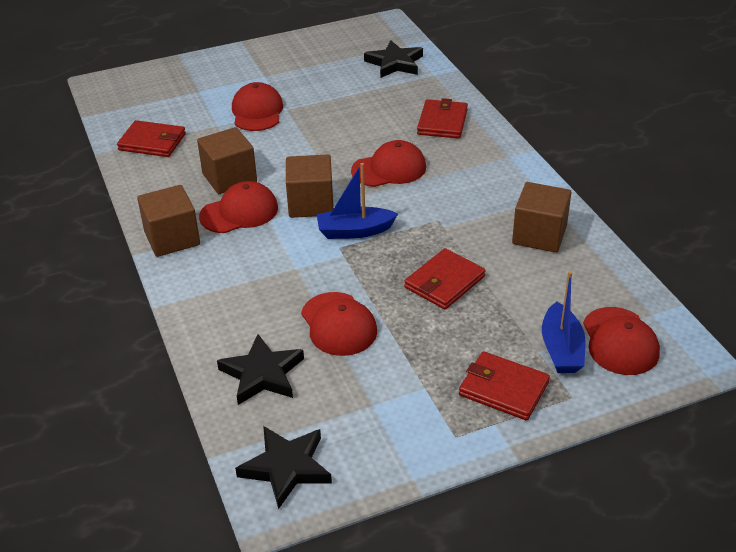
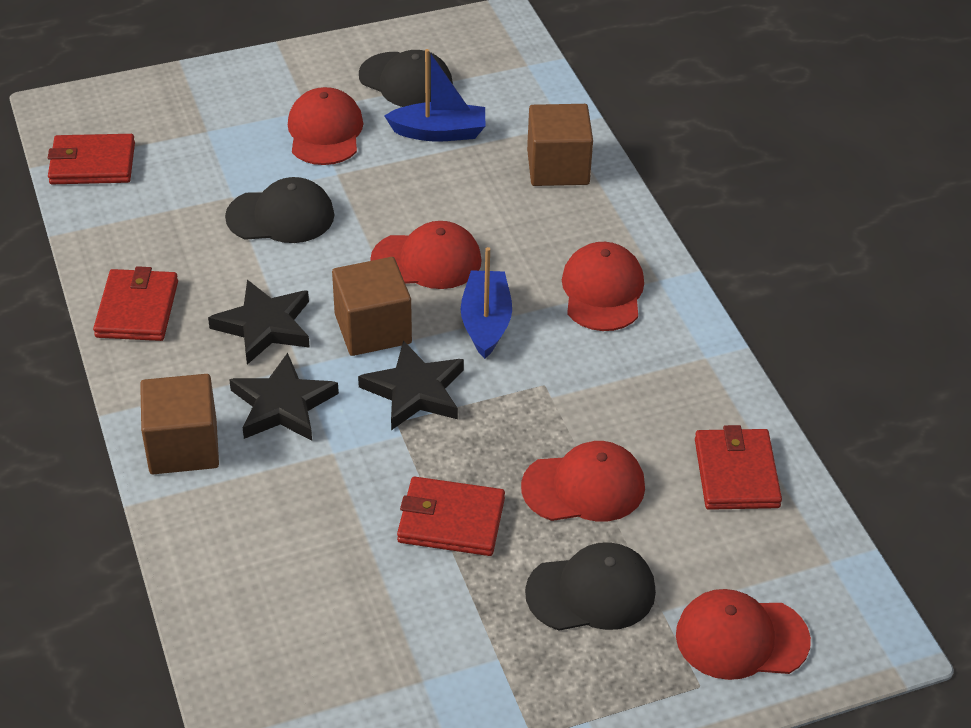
black cap: 0 -> 3
brown cube: 4 -> 3

